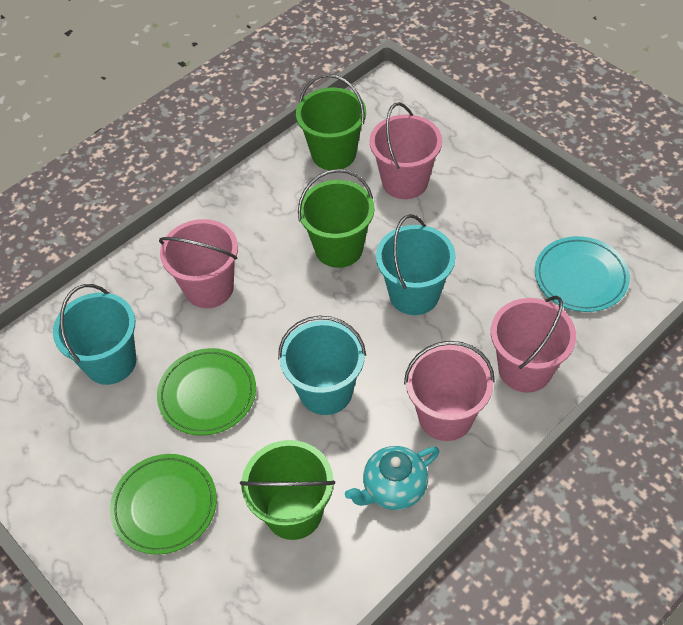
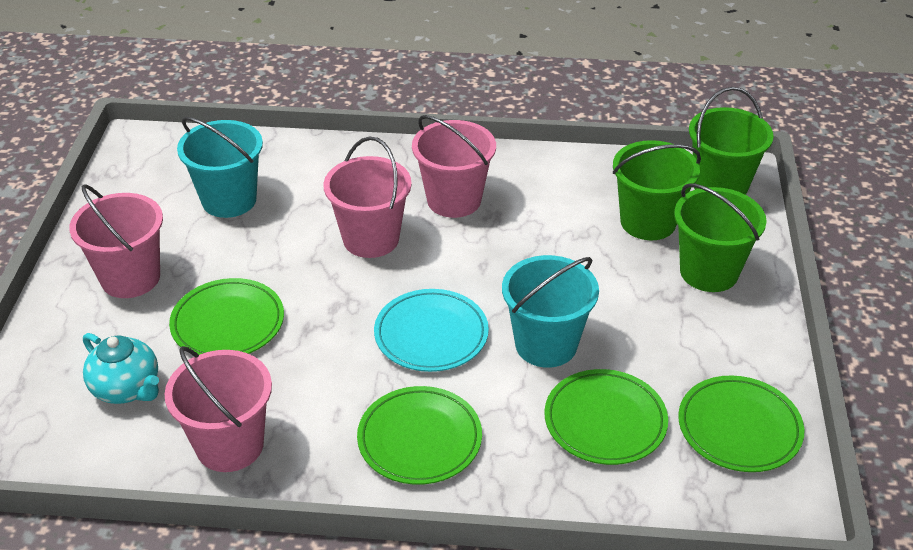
green plate: 2 -> 4
turquoise bucket: 3 -> 2

